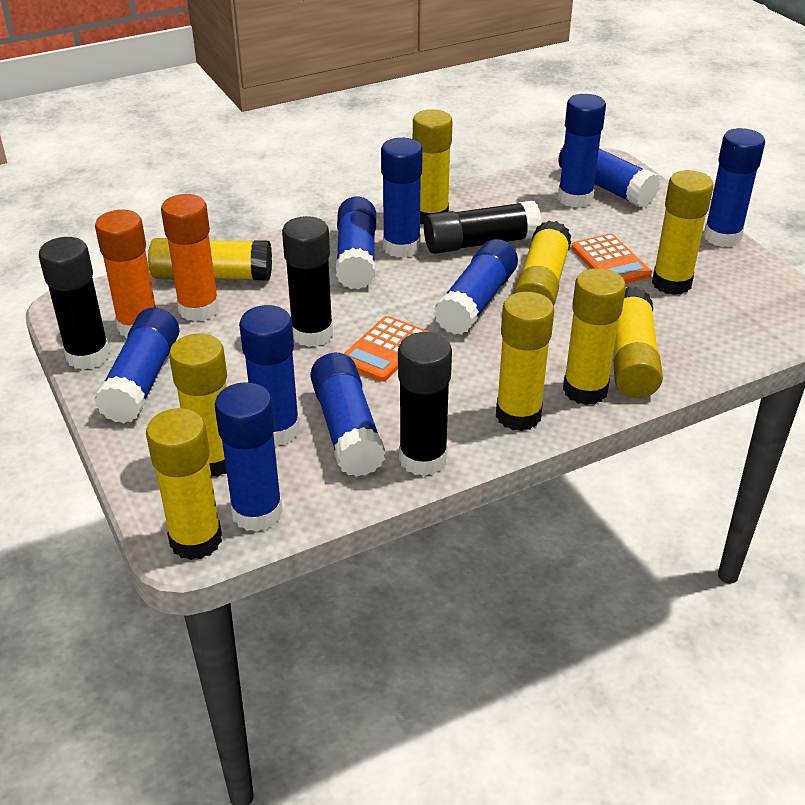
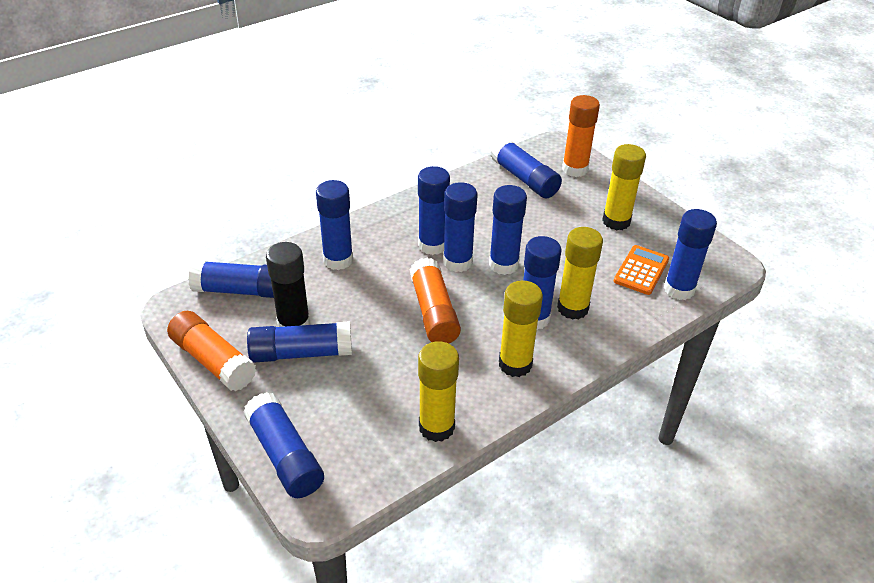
black glue stick: 4 -> 1
orange calculator: 2 -> 1
orange glue stick: 2 -> 3
yellow glue stick: 9 -> 4

